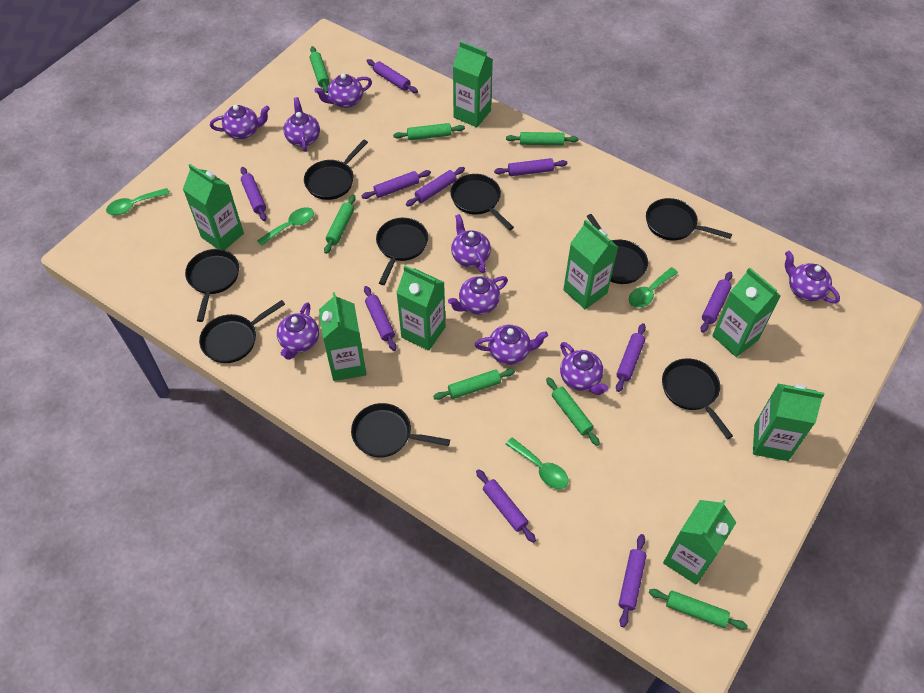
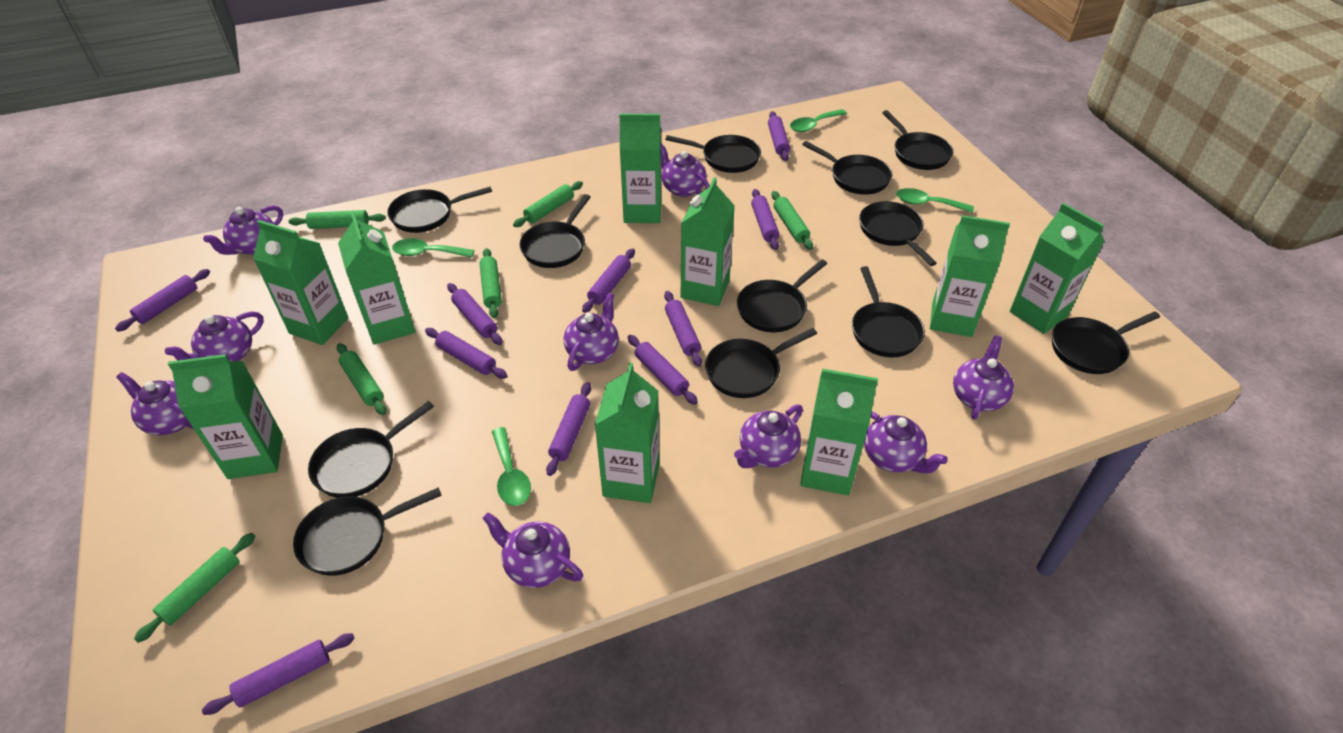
black pan: 9 -> 12
green carton: 8 -> 9
green rolling pin: 7 -> 6

